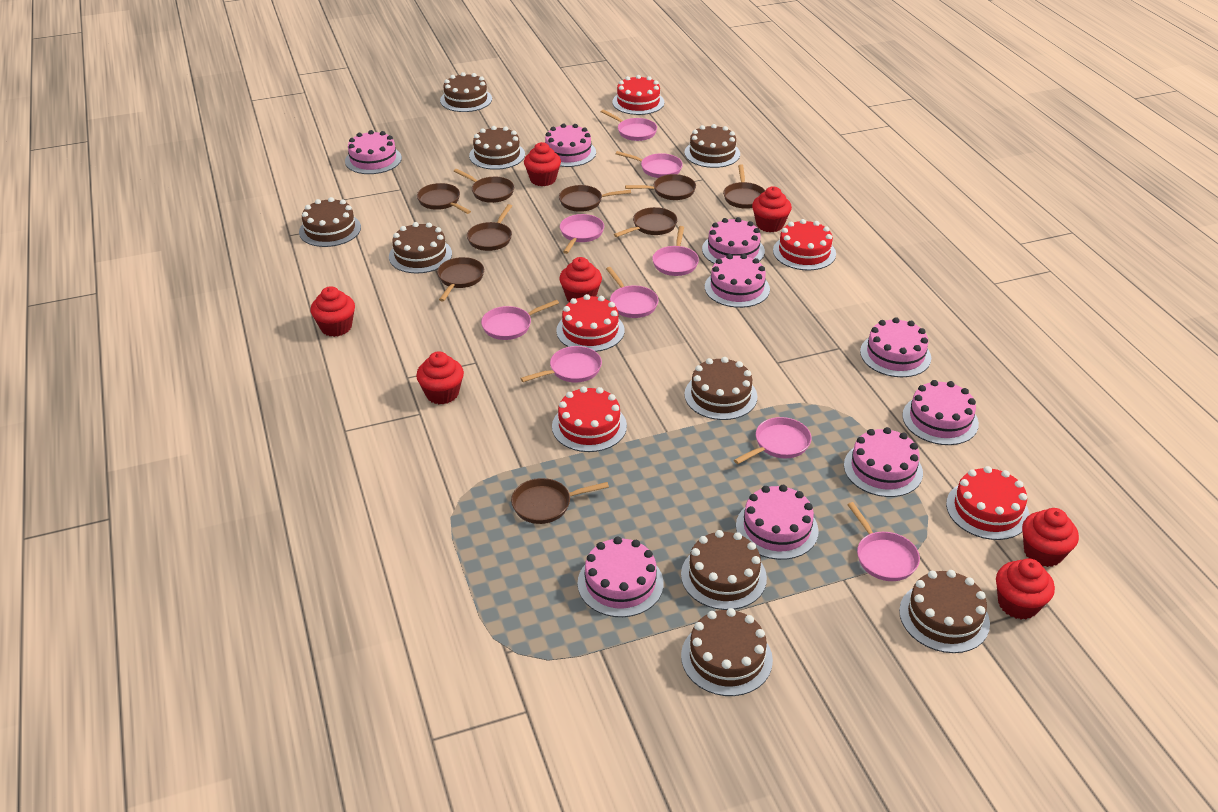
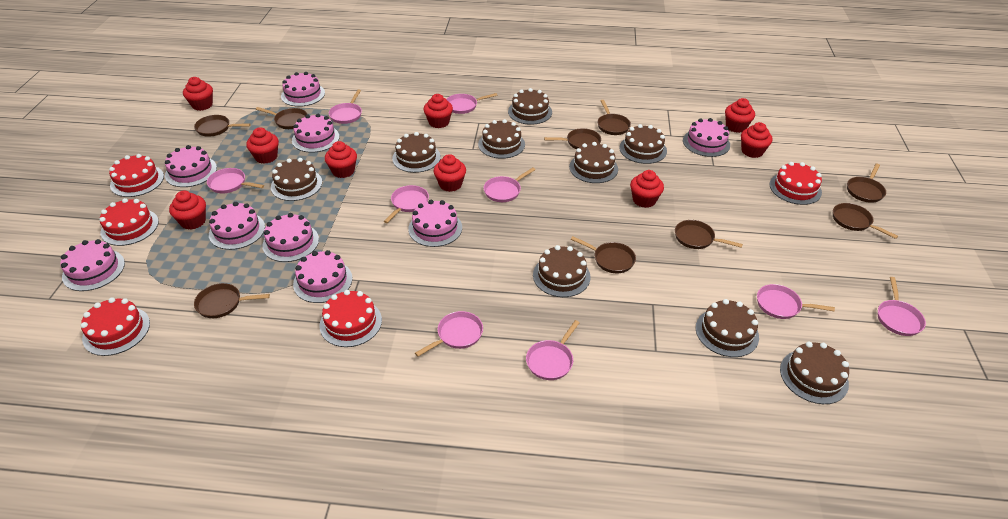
red cupcake: 7 -> 9

